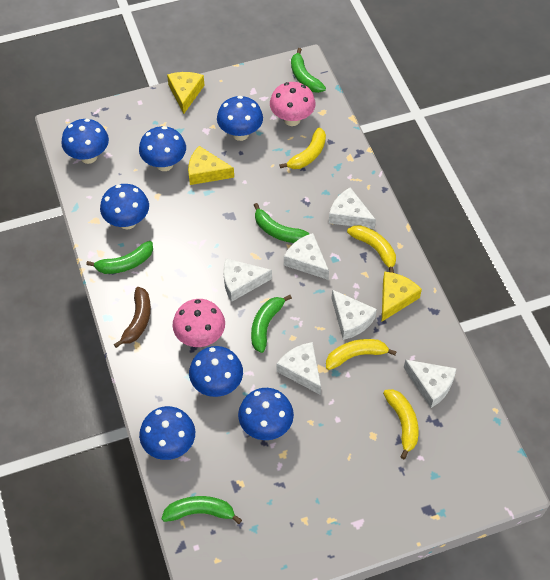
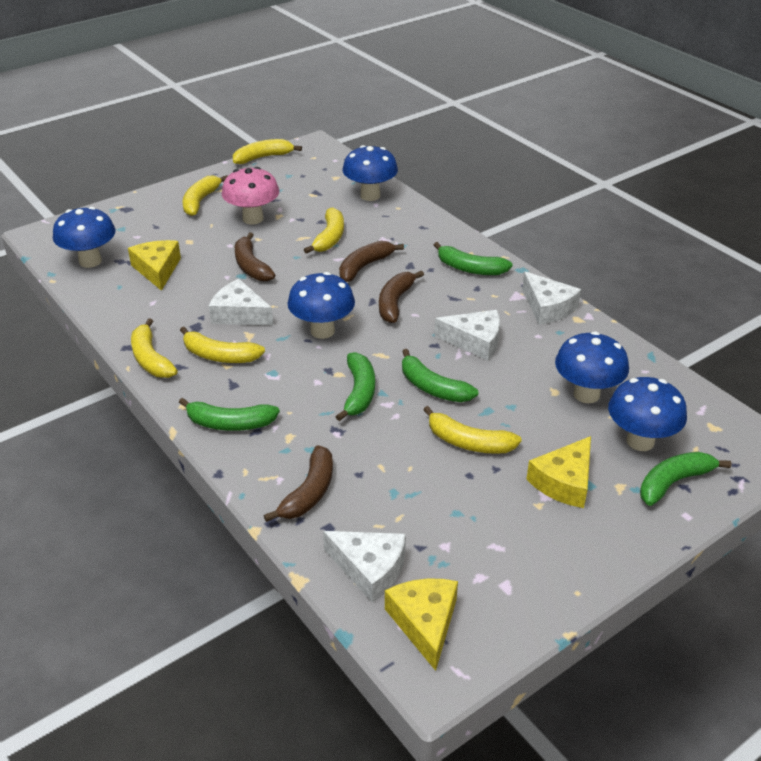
blue mushroom: 7 -> 5
brown banana: 1 -> 4
pink mushroom: 2 -> 1
white cheese: 6 -> 4
yellow banana: 4 -> 6

